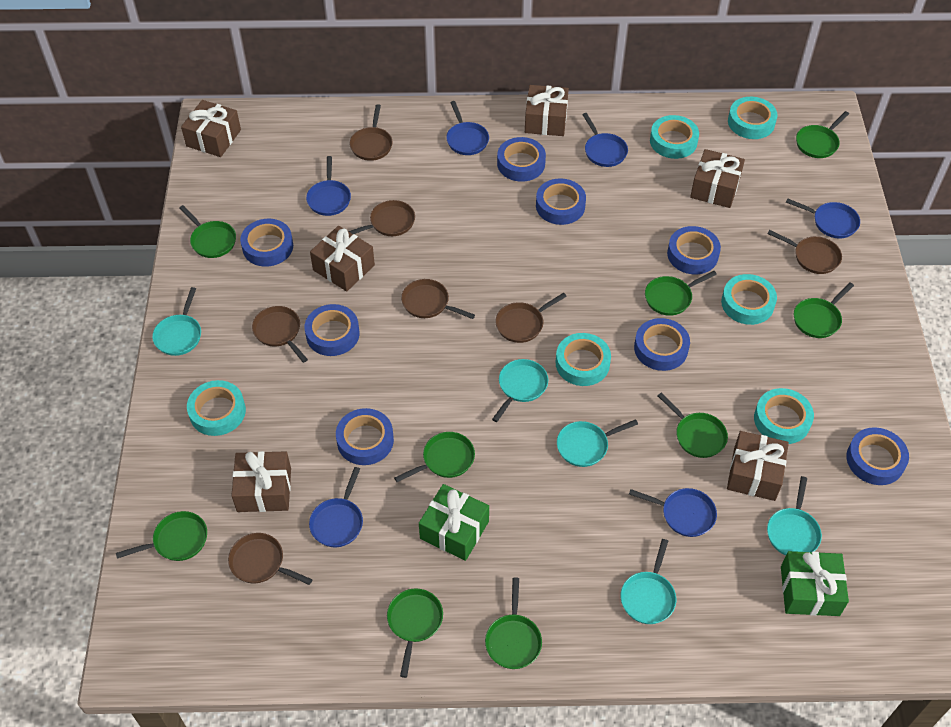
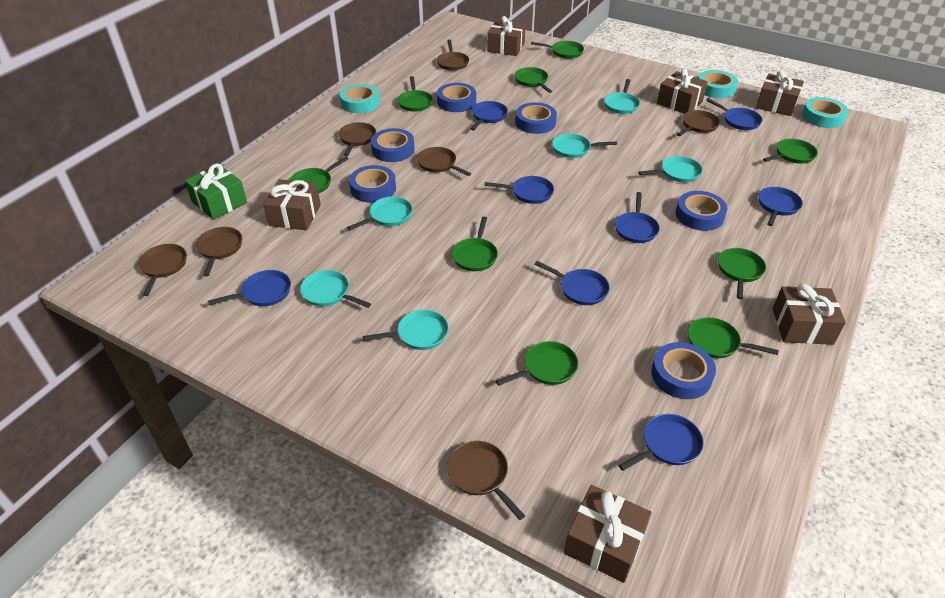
blue pan: 6 -> 8
blue tape: 8 -> 6
green gift: 2 -> 1
turquoise pan: 5 -> 6
turquoise tape: 6 -> 3

